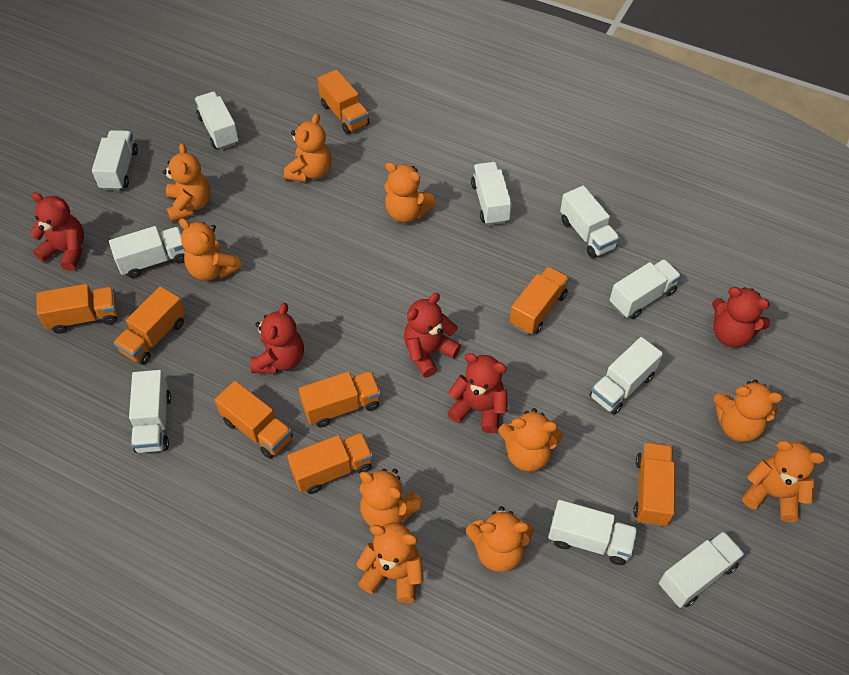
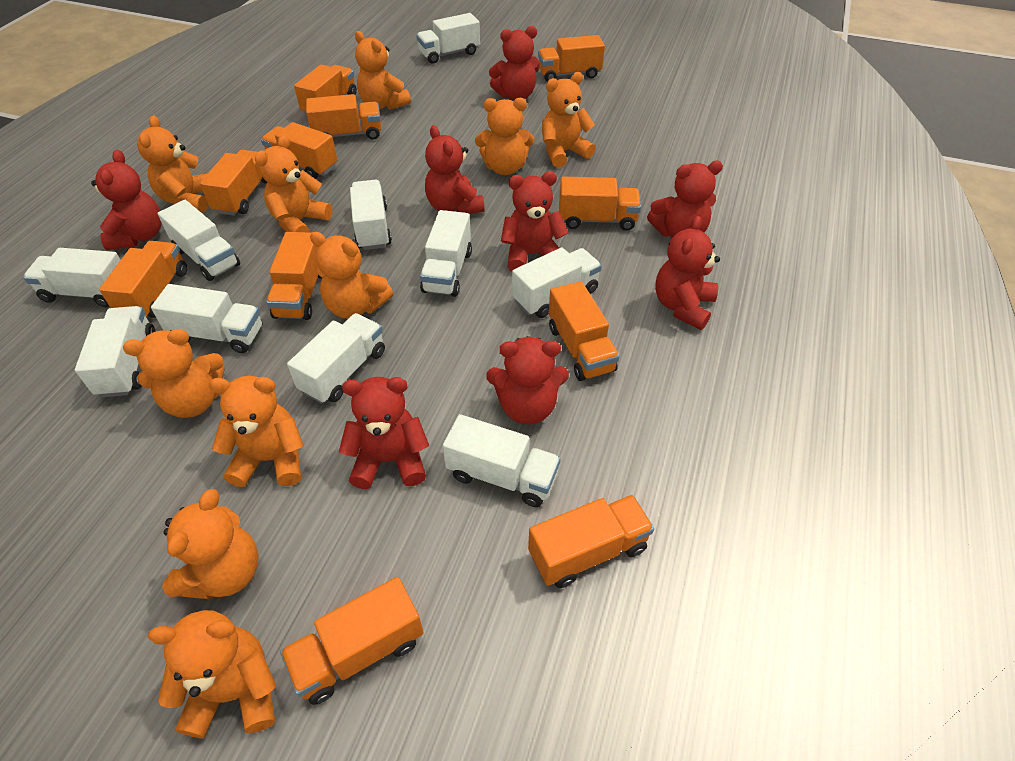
orange truck: 8 -> 11
red teddy bear: 5 -> 8

